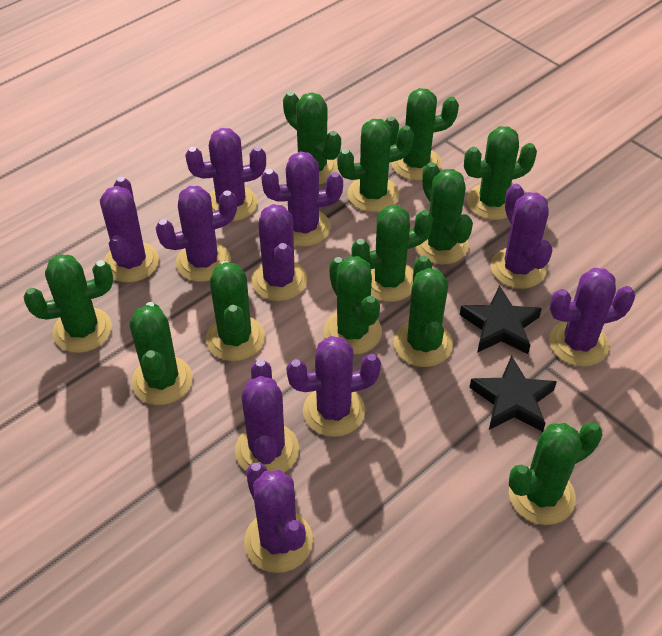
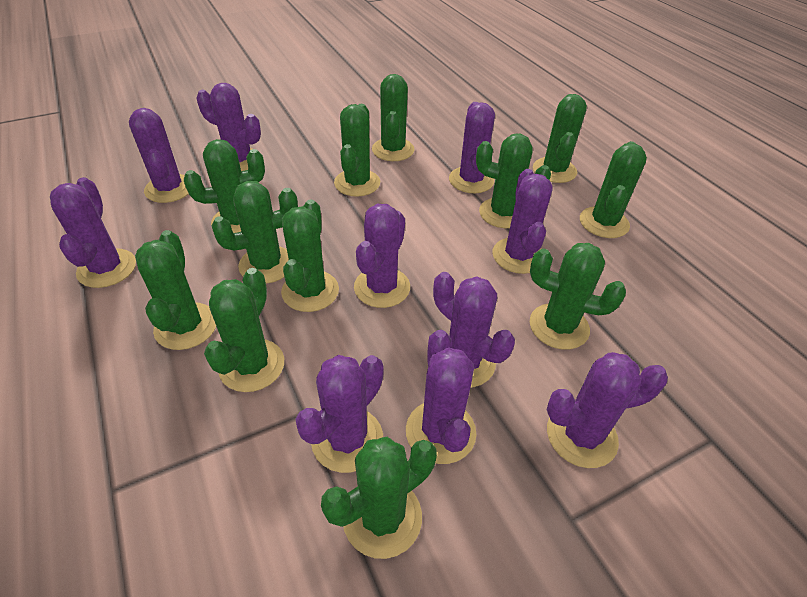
black star: 2 -> 0

